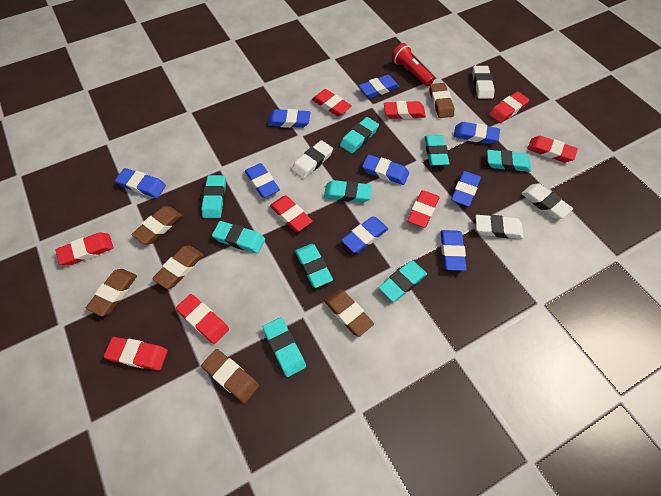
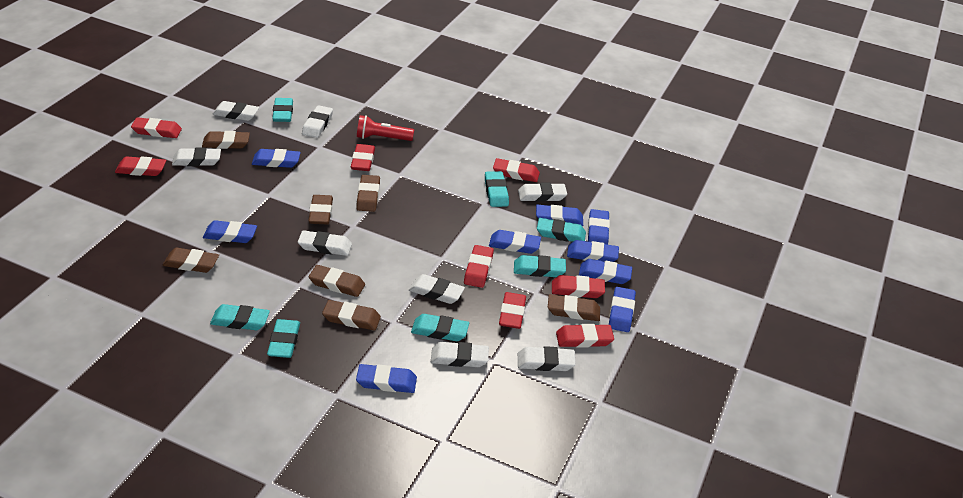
brown eraser: 6 -> 7
red eraser: 9 -> 8
turquoise eraser: 9 -> 7
white eraser: 4 -> 8

